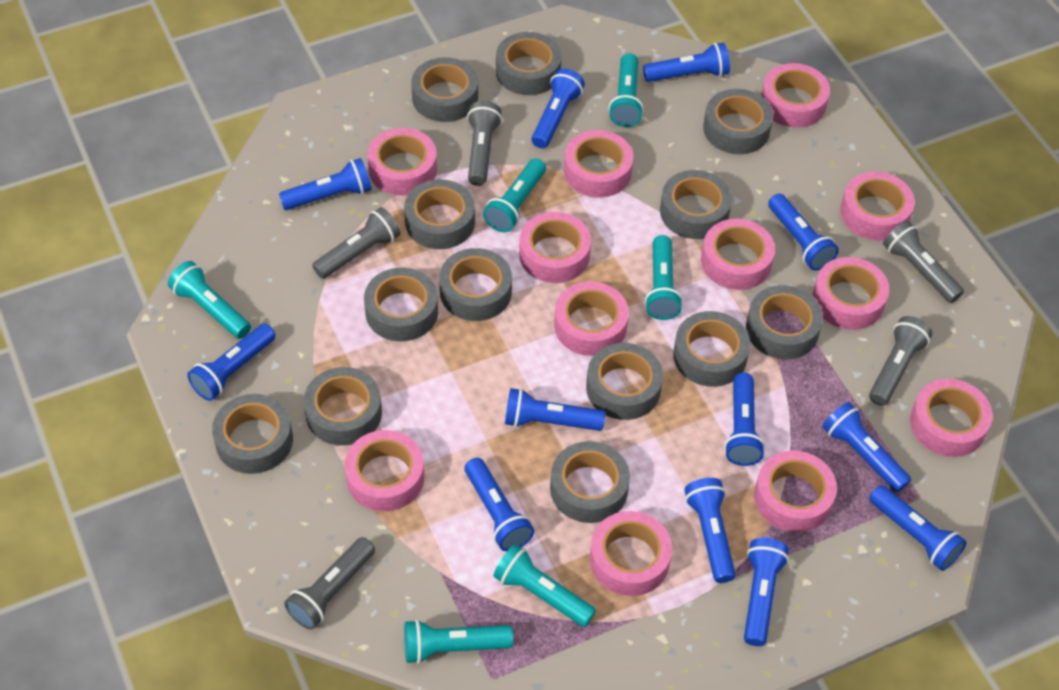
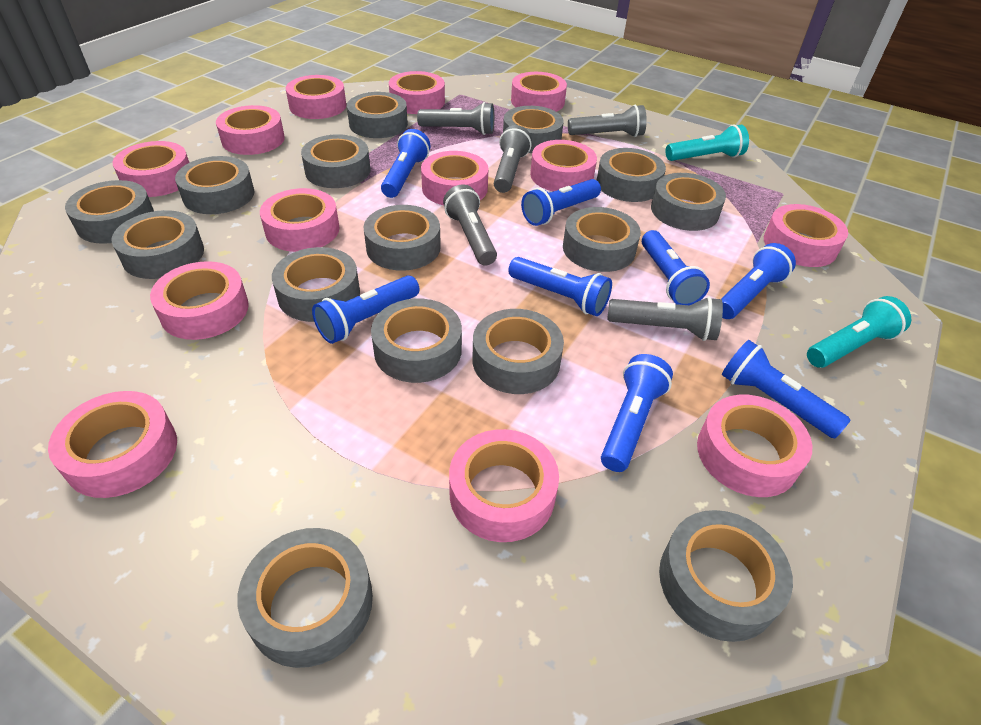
blue flashlight: 12 -> 8
grey tape: 13 -> 15
pink tape: 12 -> 13
turquoise flashlight: 6 -> 2

